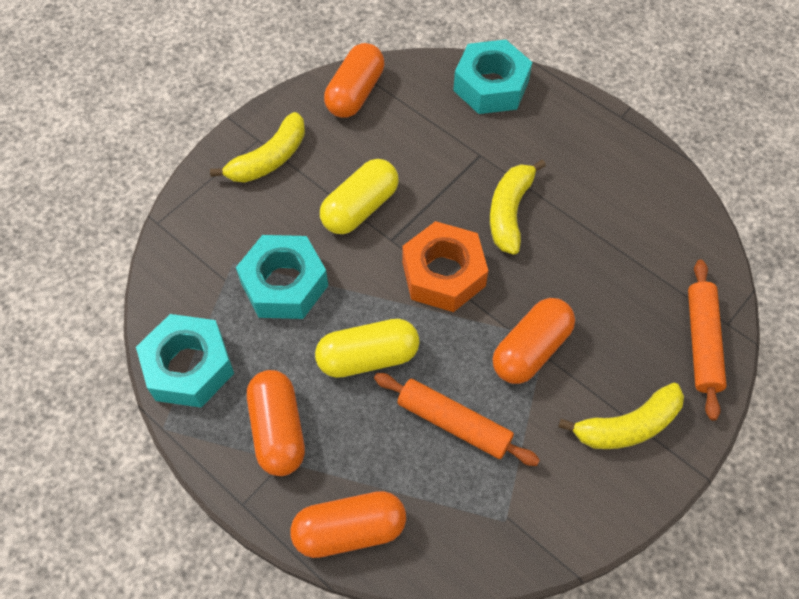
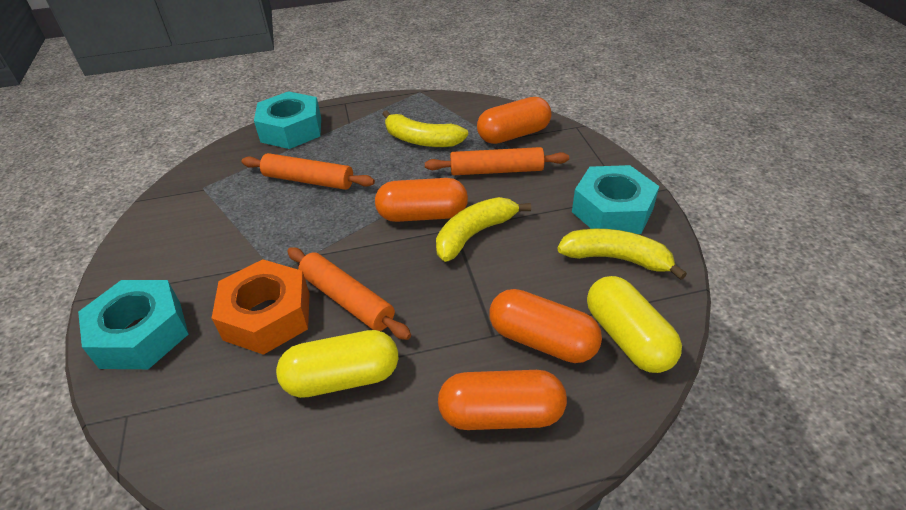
orange rolling pin: 2 -> 3

